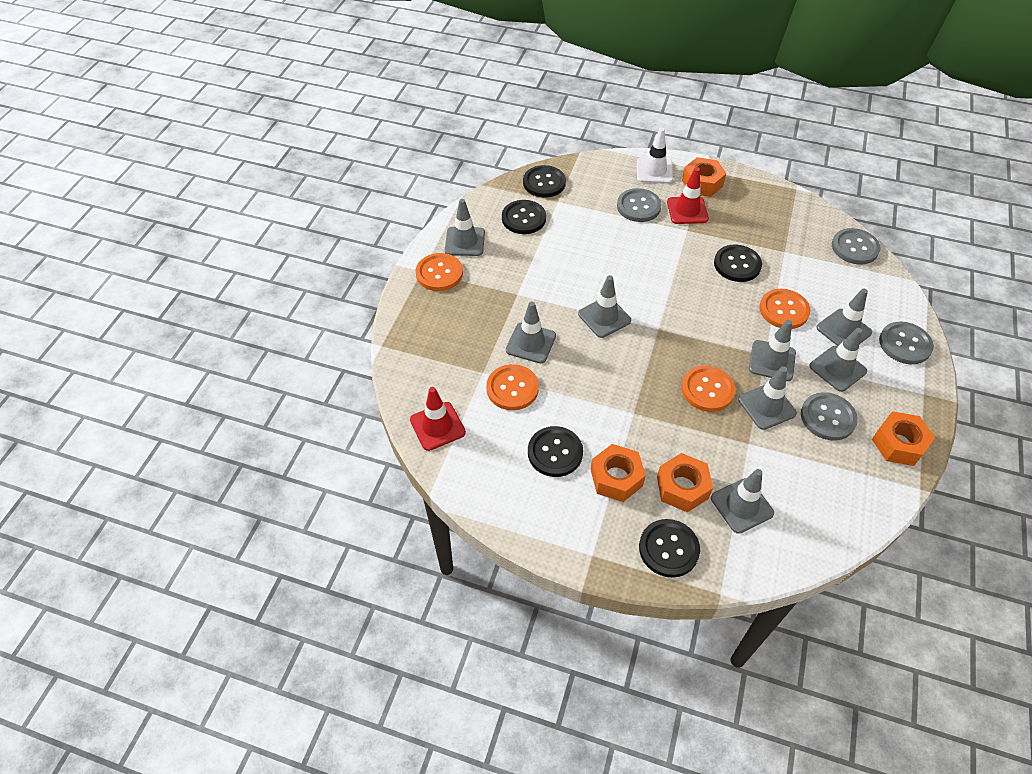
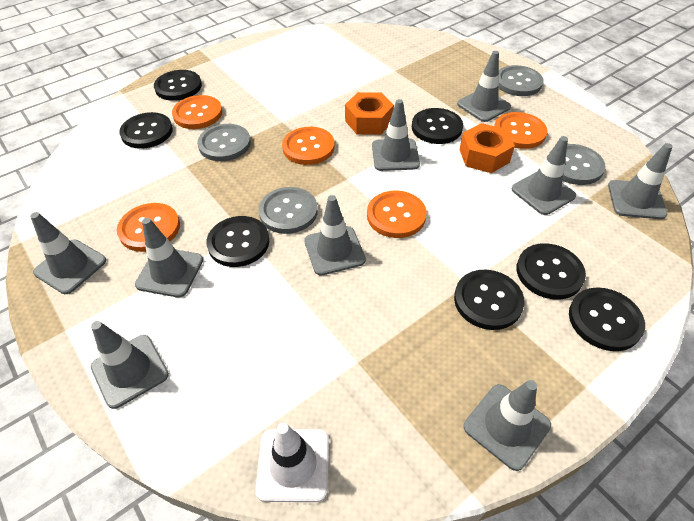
black button: 5 -> 7
grey traffic cone: 8 -> 9
orange button: 4 -> 5
orange nut: 4 -> 2
red traffic cone: 2 -> 0

